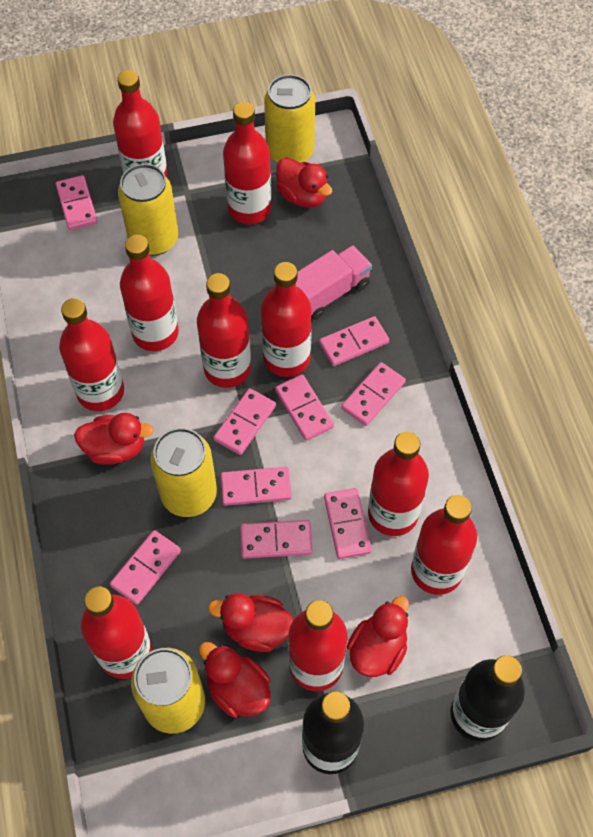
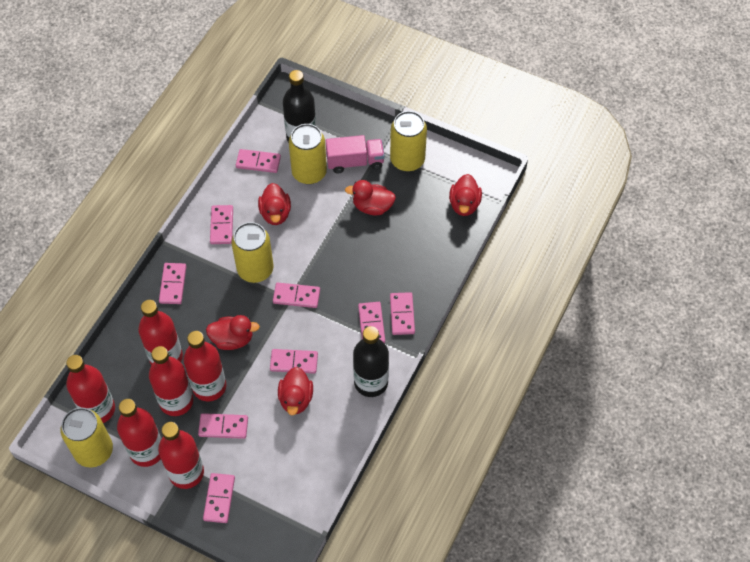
red bottle: 10 -> 6

